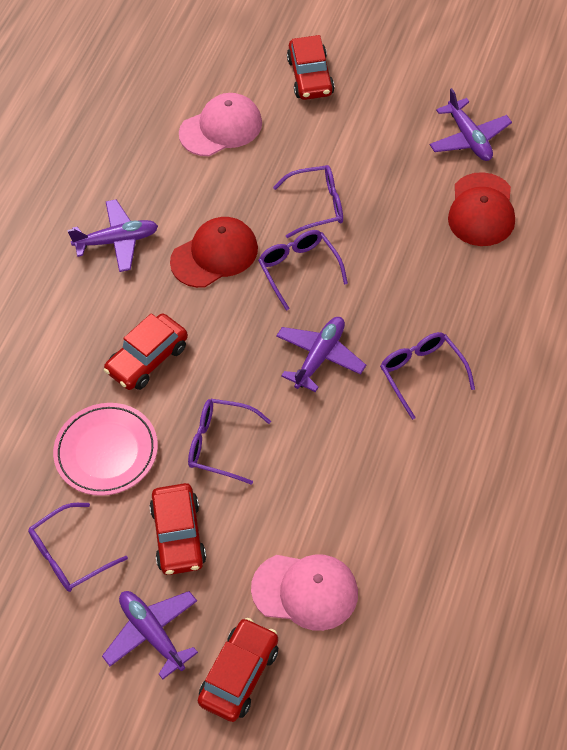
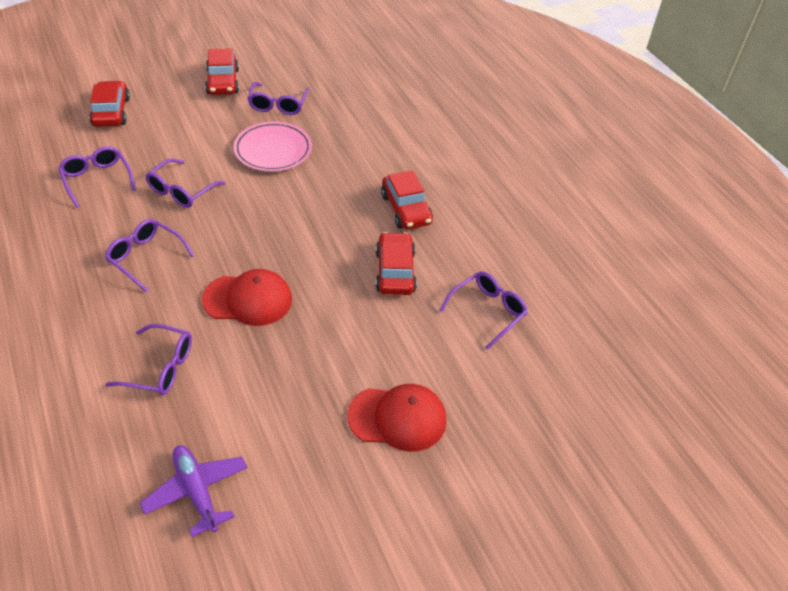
pink cap: 2 -> 0
purple glasses: 5 -> 6
purple plane: 4 -> 1

